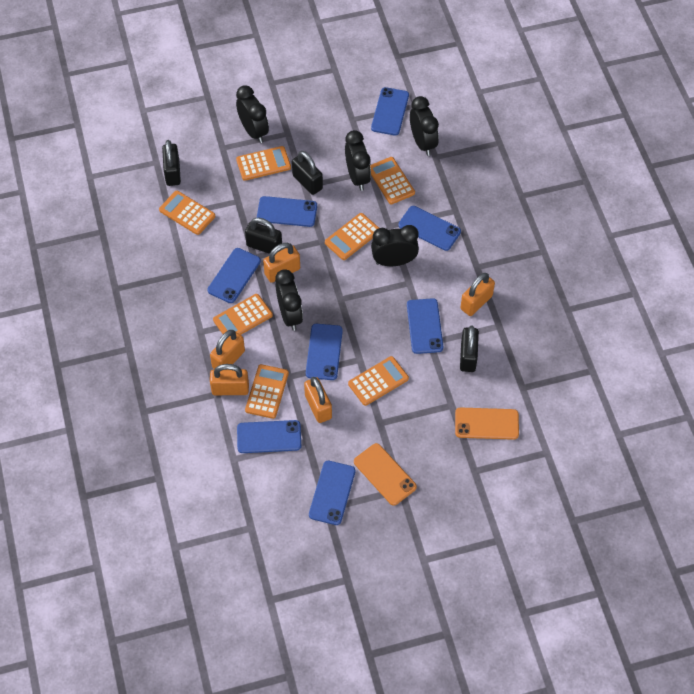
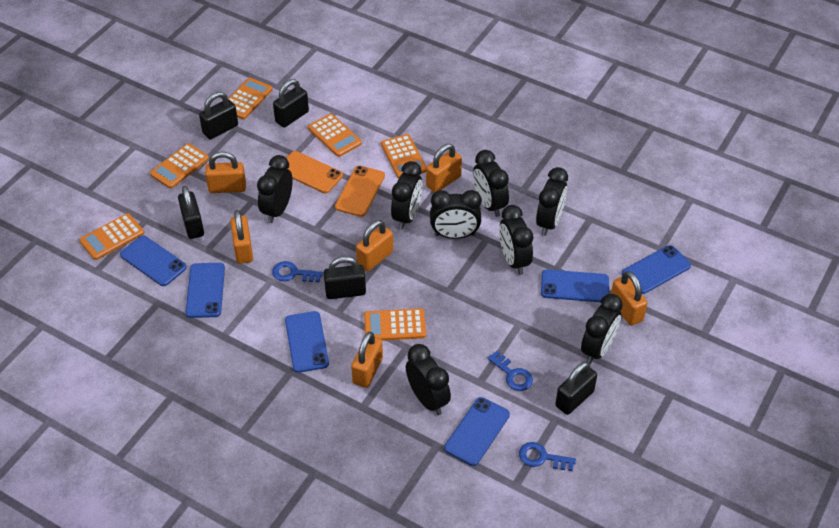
black clock: 5 -> 8
black padlock: 4 -> 5
blue key: 0 -> 3
blue phone: 8 -> 6
orange calculator: 7 -> 6
orange padlock: 5 -> 6

